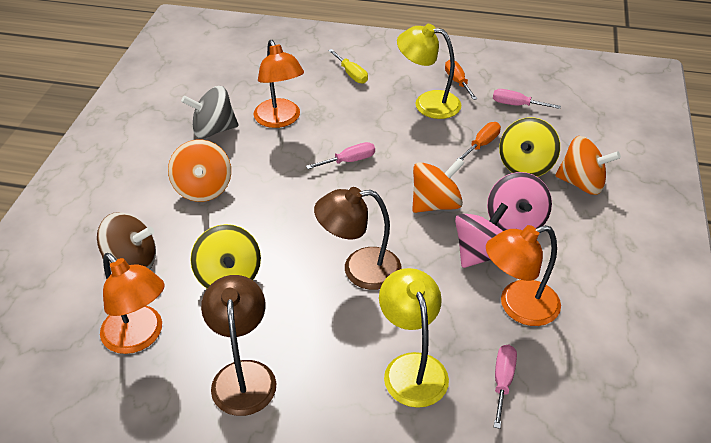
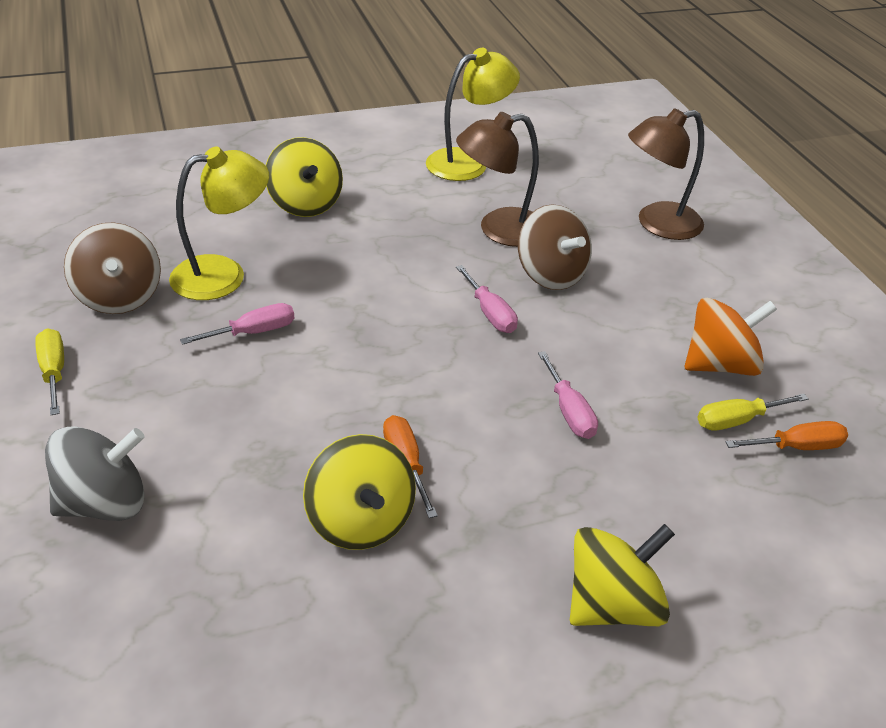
brown spinning top: 1 -> 2
orange lamp: 3 -> 0
orange spinning top: 3 -> 1
pink spinning top: 2 -> 0
yellow screwdriver: 1 -> 2
yellow spinning top: 2 -> 3

